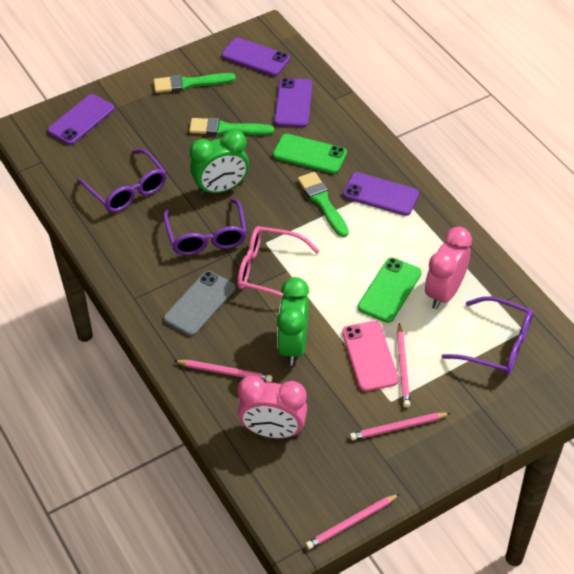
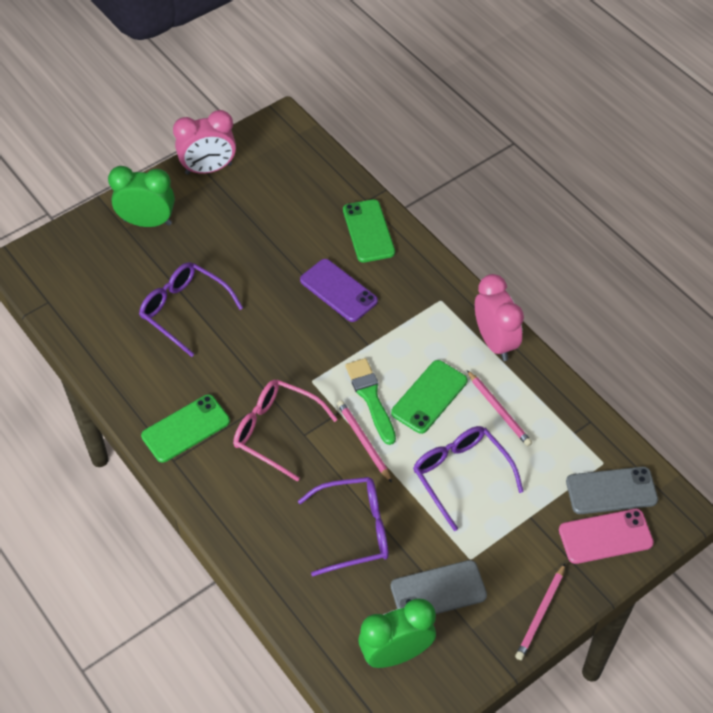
green brush: 3 -> 1
green phone: 2 -> 3
grey phone: 1 -> 2
pink pencil: 4 -> 3
purple phone: 4 -> 1

